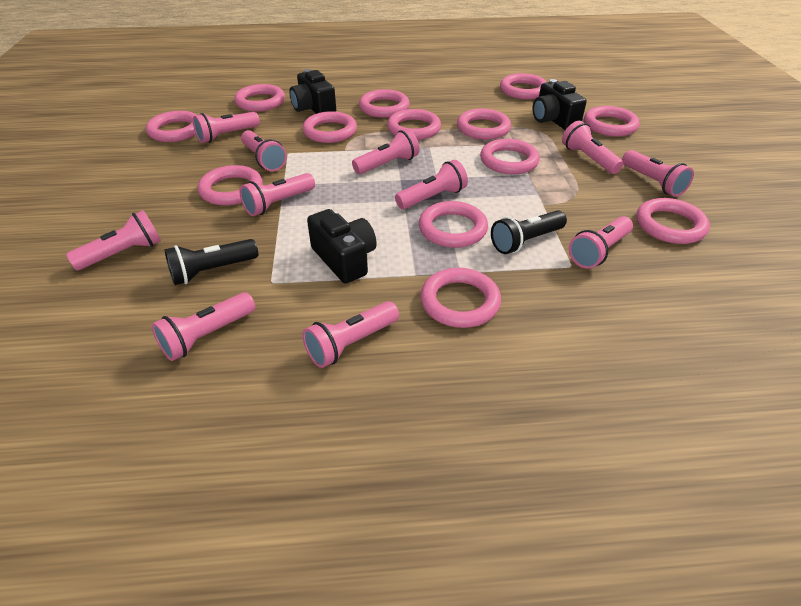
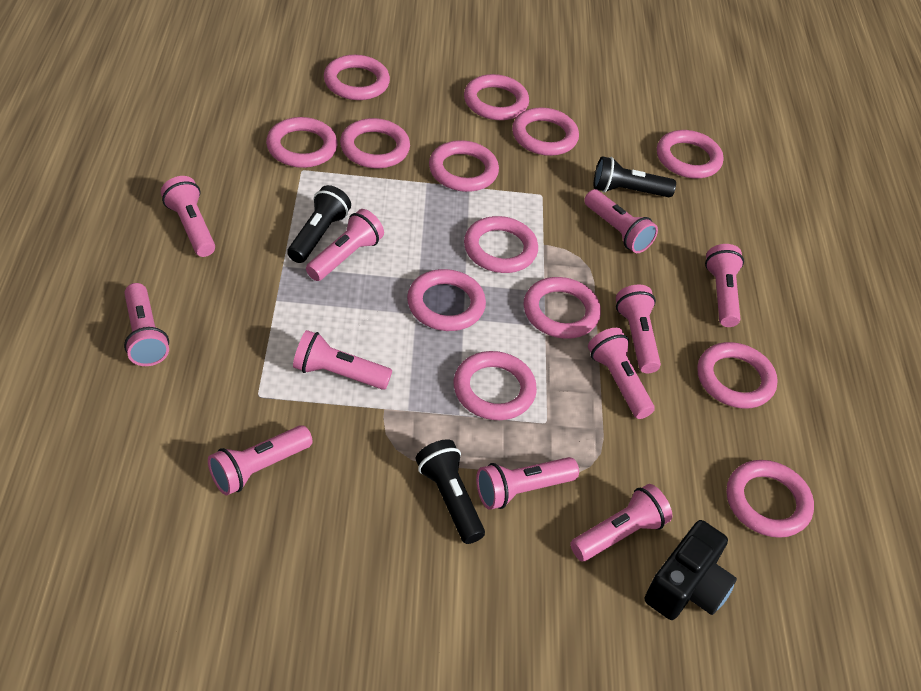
black camera: 3 -> 1
black flashlight: 2 -> 3

